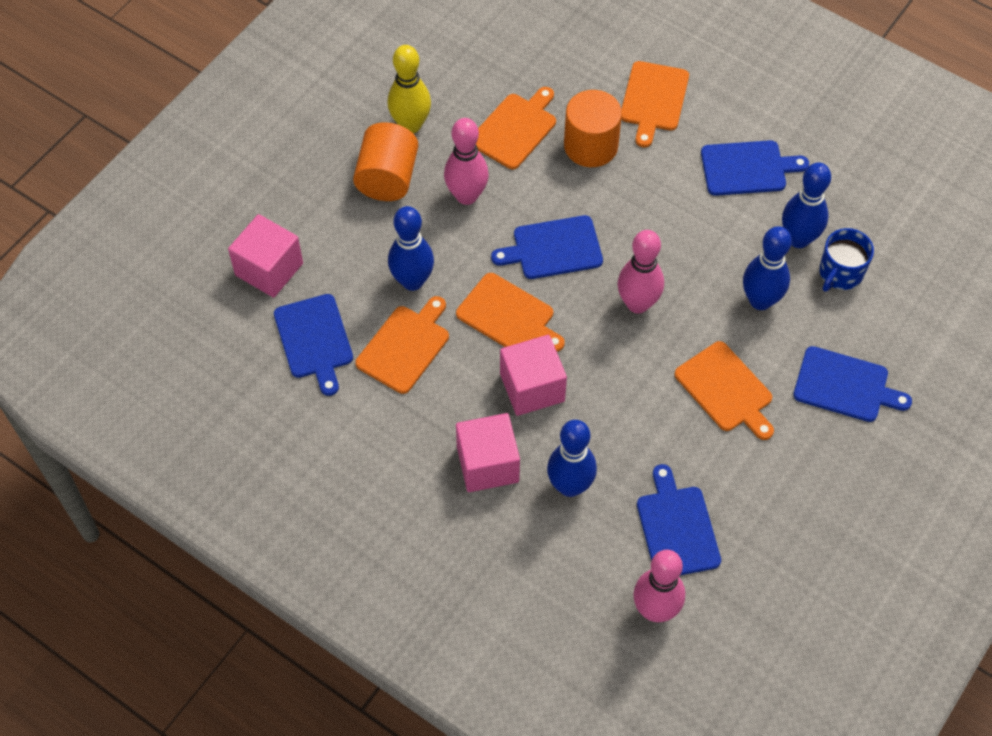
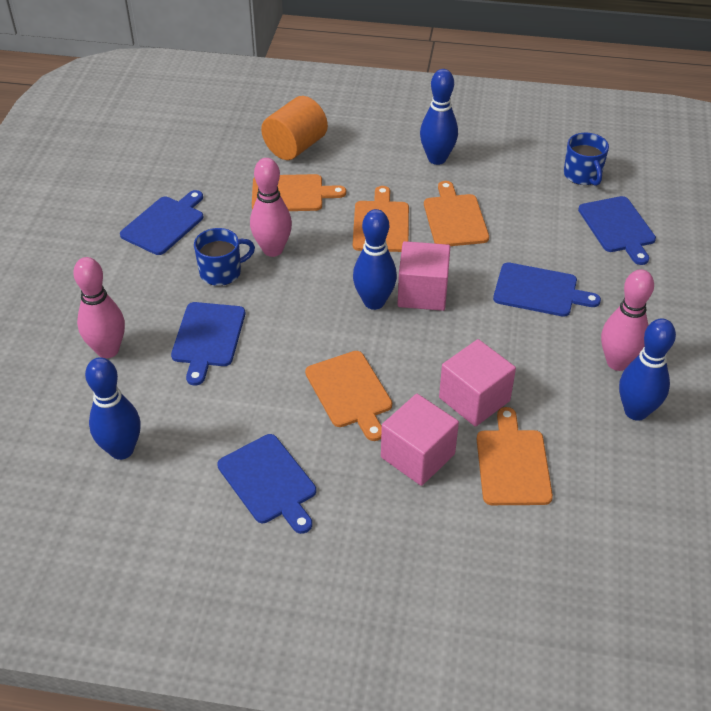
blue mug: 1 -> 2
orange cylinder: 2 -> 1
yellow bowling pin: 1 -> 0

